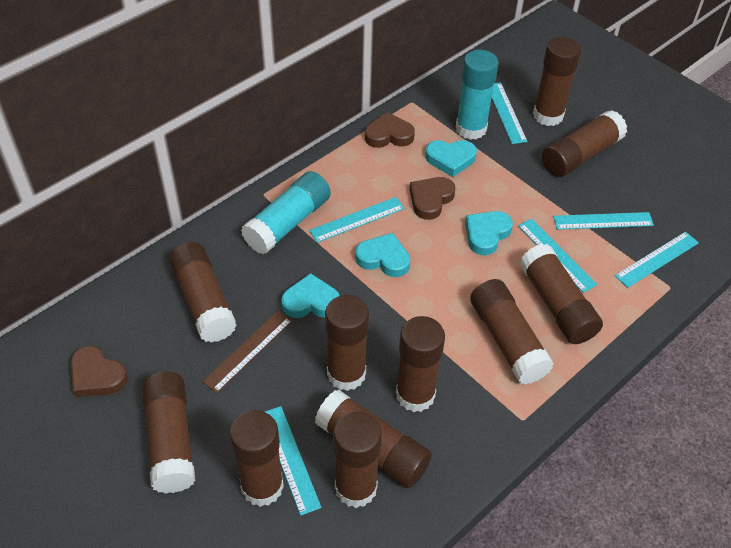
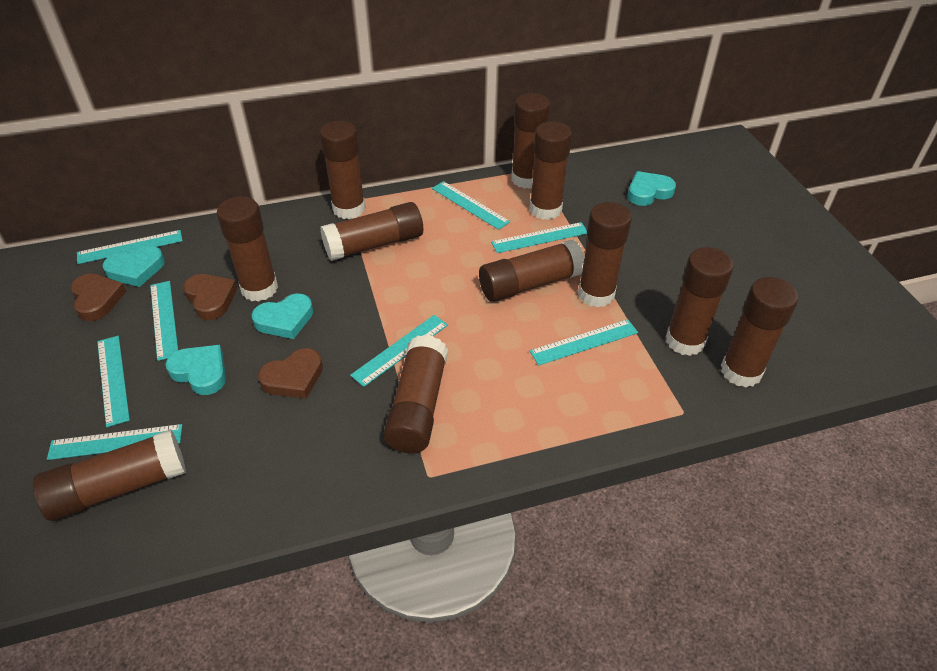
brown ruler: 1 -> 0
turquoise glue stick: 2 -> 0
turquoise ruler: 6 -> 8

